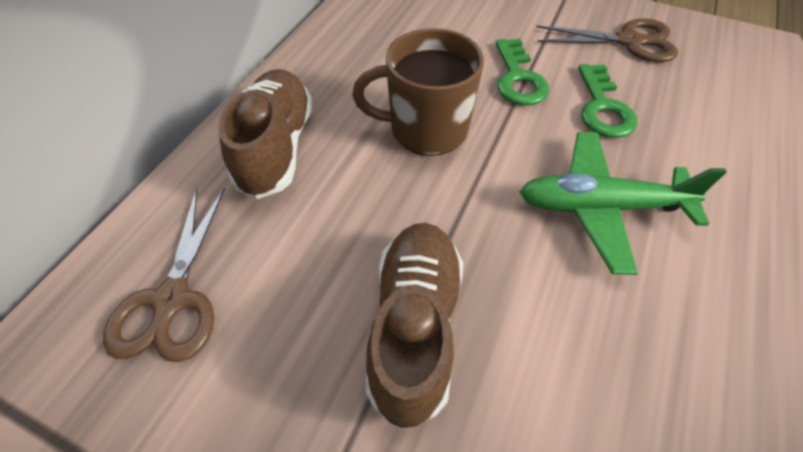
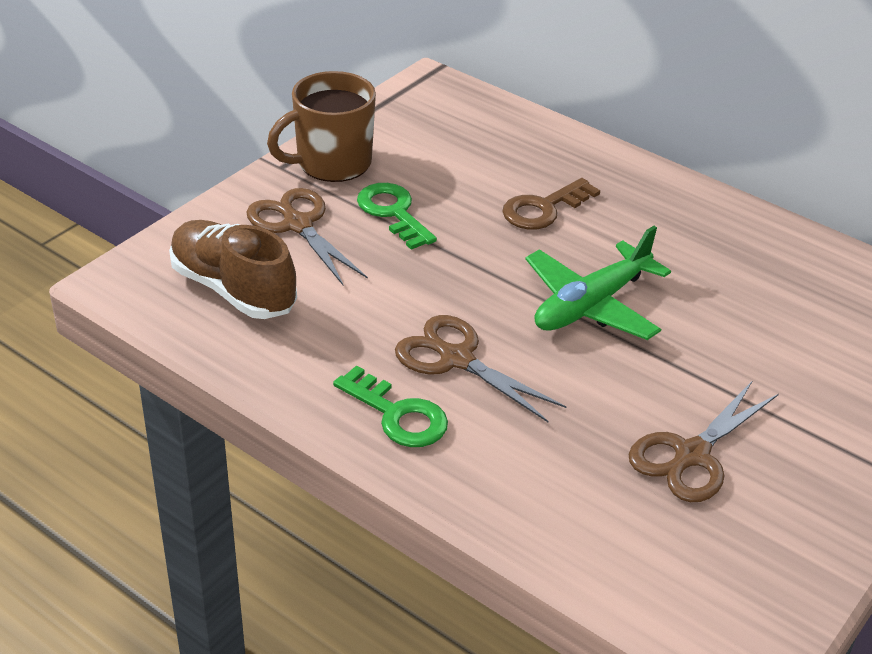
brown key: 0 -> 1
brown scissors: 2 -> 3
brown shoe: 2 -> 1

